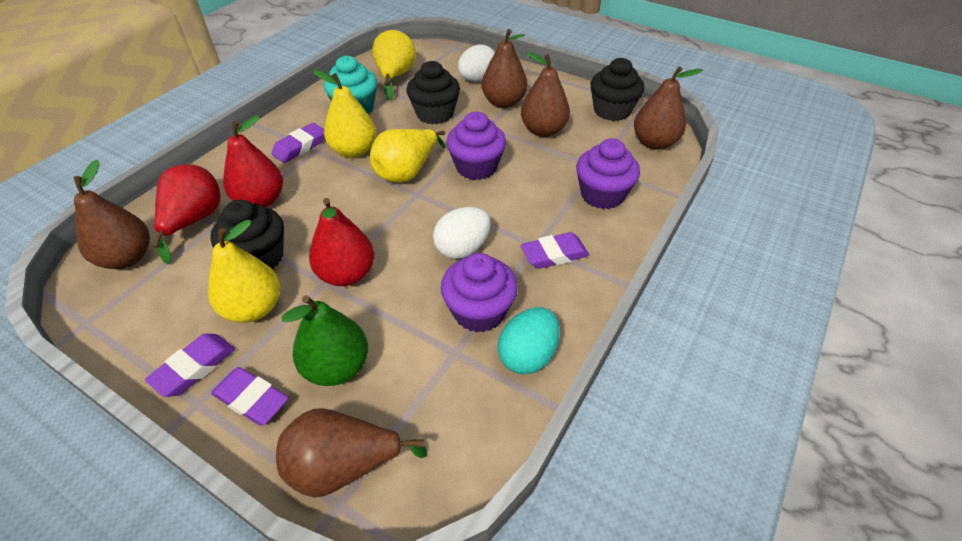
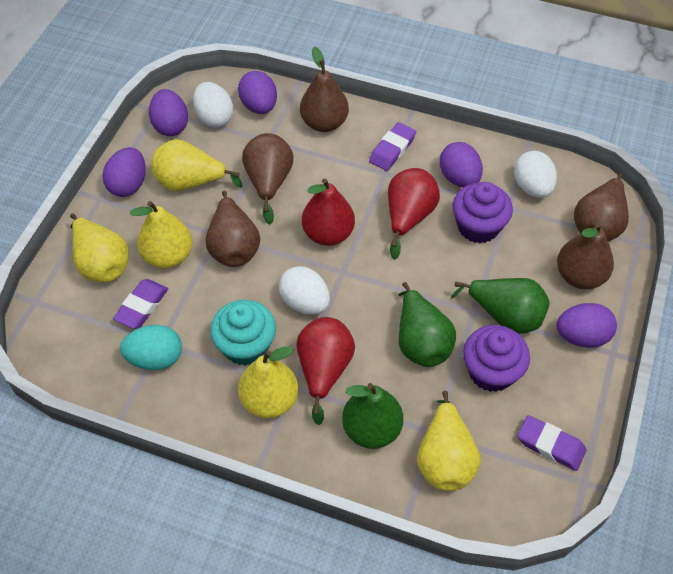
black cupcake: 3 -> 0
green pear: 1 -> 3
purple cupcake: 3 -> 2
purple egg: 0 -> 5
purple eraser: 4 -> 3
white egg: 2 -> 3
yellow pear: 4 -> 5

